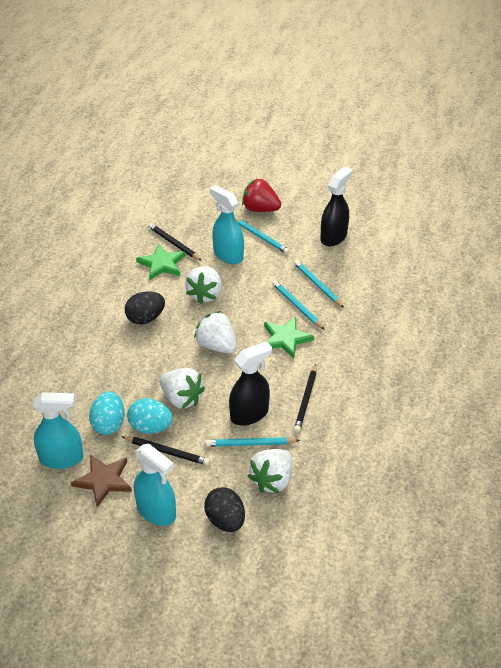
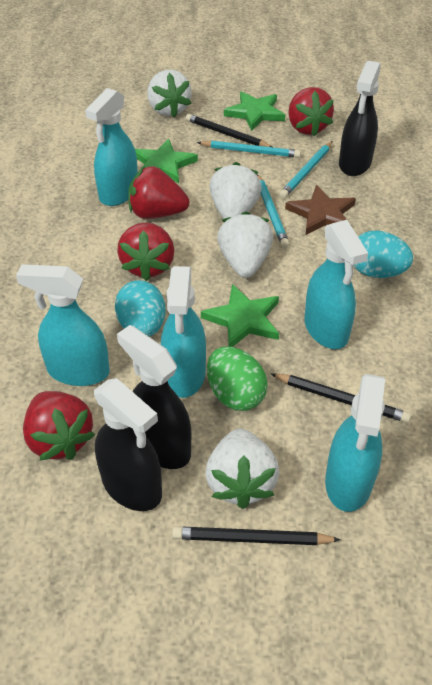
black egg: 2 -> 0
black spray bottle: 2 -> 3
green egg: 0 -> 1
green star: 2 -> 3
red strawberry: 1 -> 4
turquoise pencil: 4 -> 3
turquoise spray bottle: 3 -> 5

